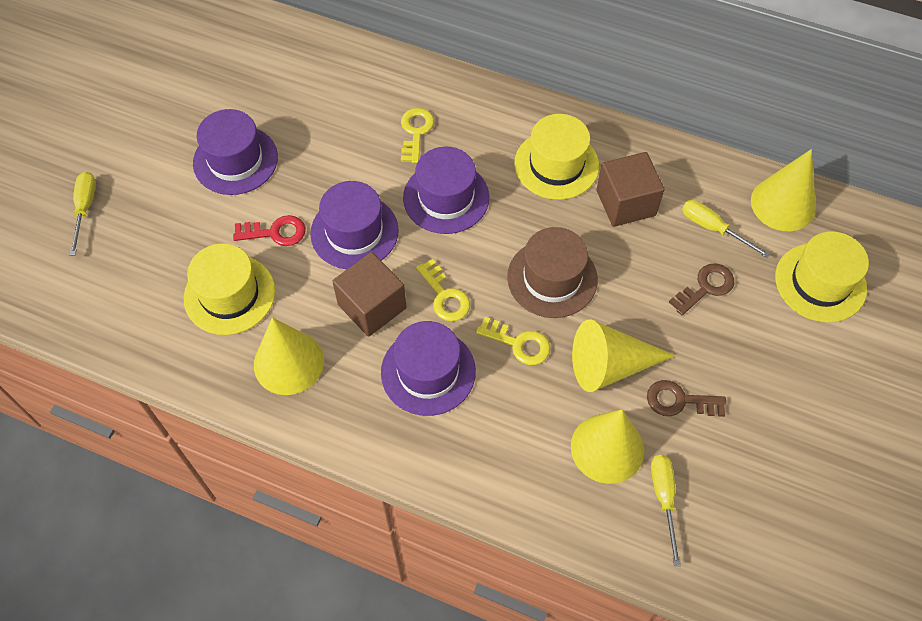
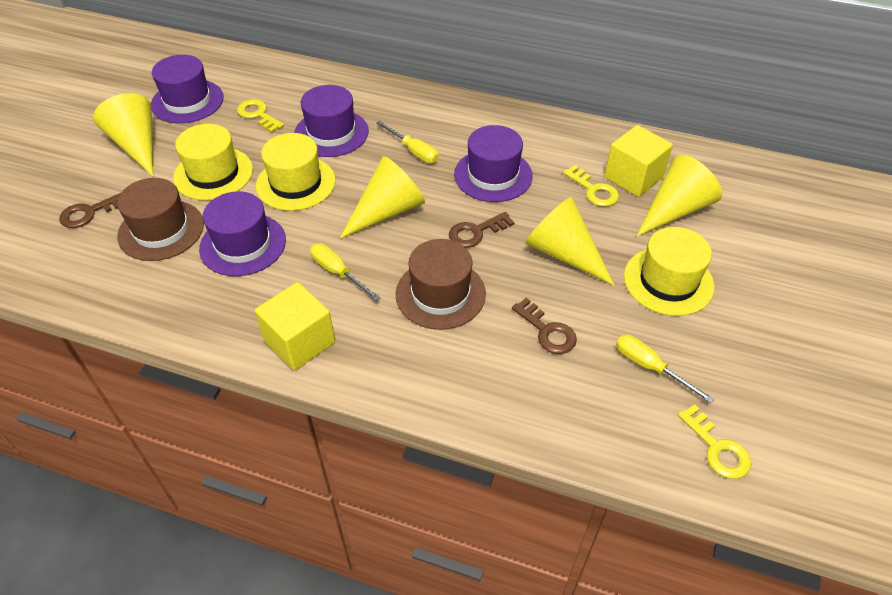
brown cube: 2 -> 0
brown hat: 1 -> 2
brown key: 2 -> 3
red key: 1 -> 0
yellow cube: 0 -> 2

